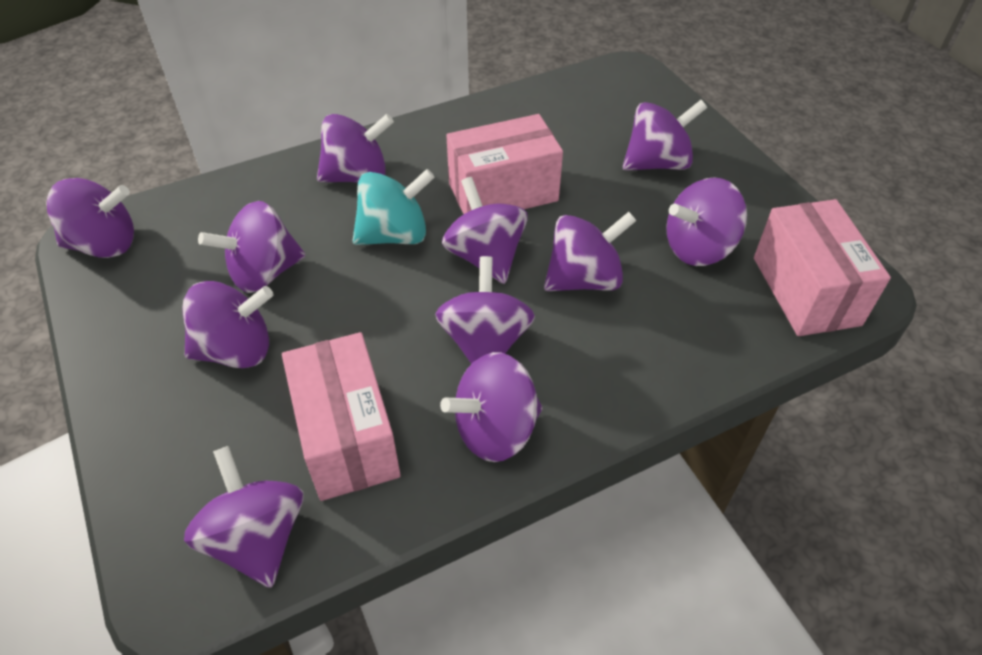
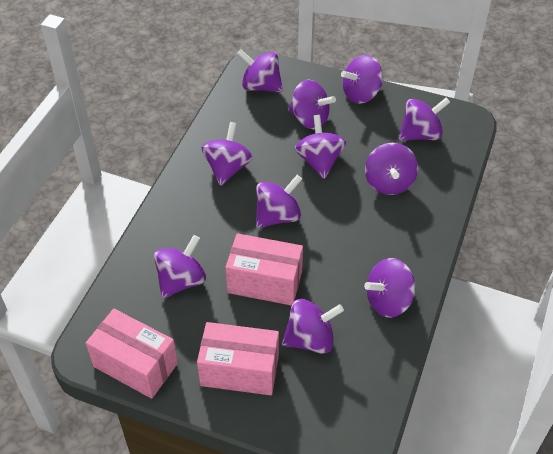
turquoise spinning top: 1 -> 0

